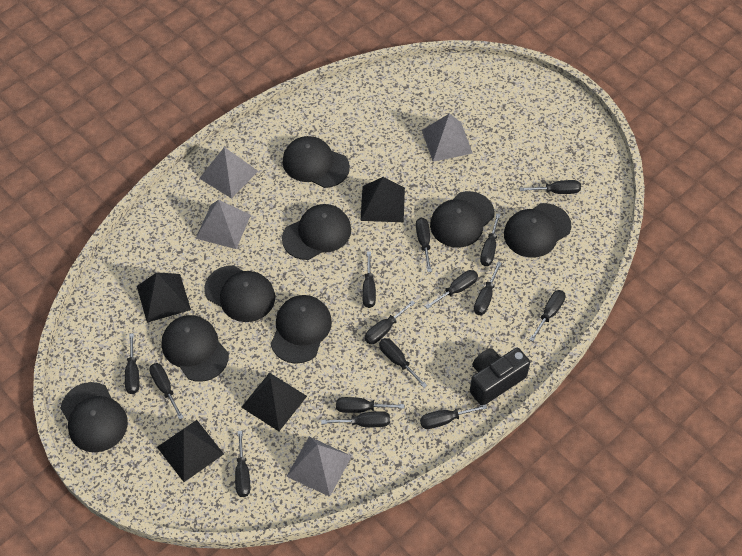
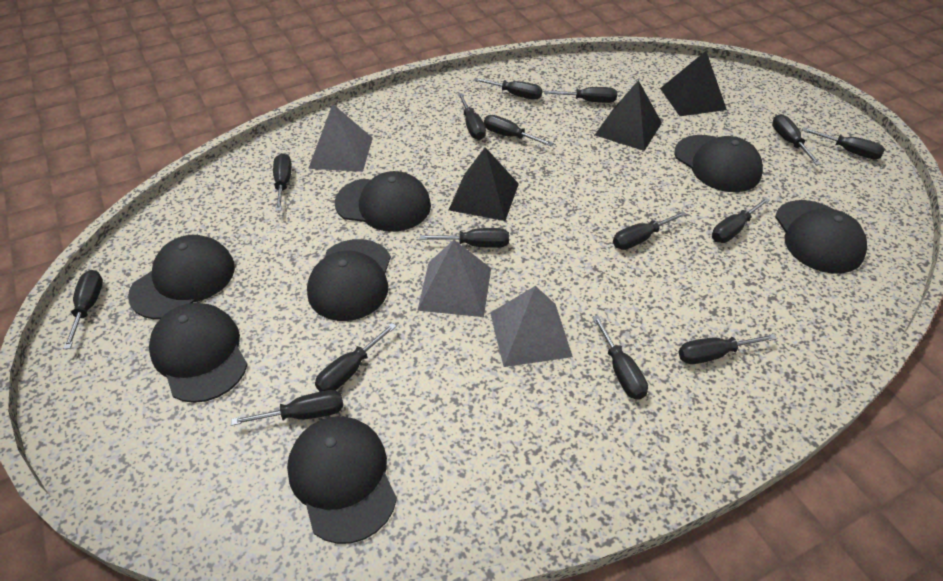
black camera: 1 -> 0
black cap: 8 -> 7
black pyramid: 4 -> 3
grey pyramid: 4 -> 3

